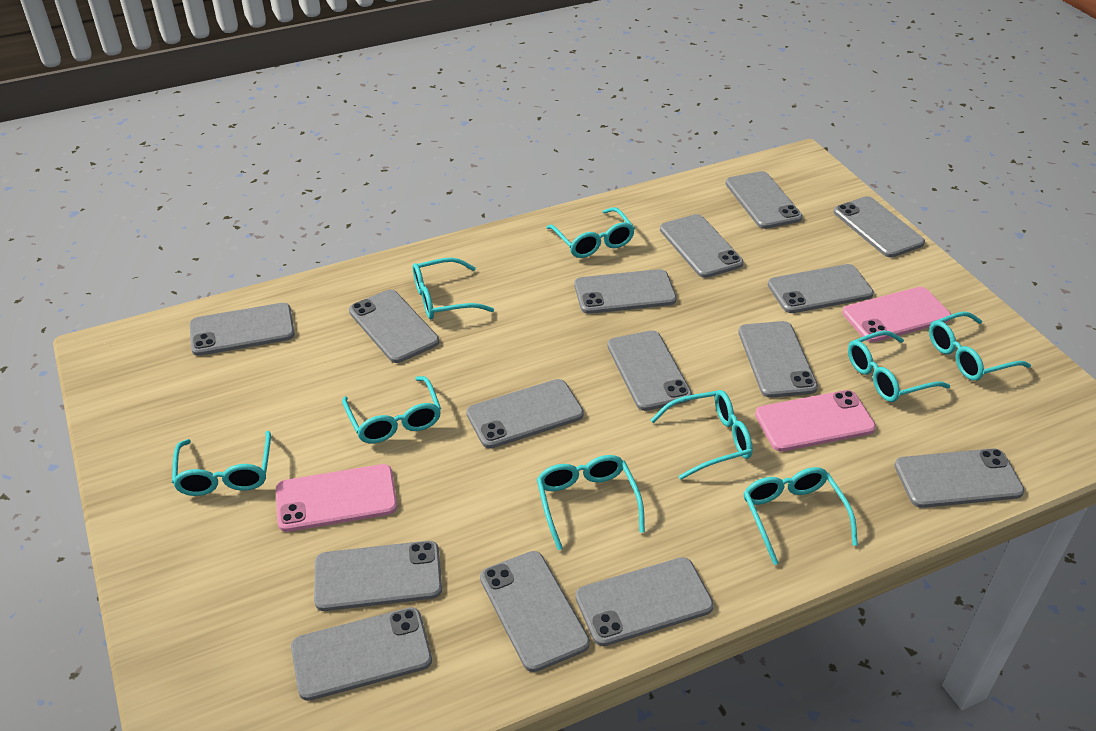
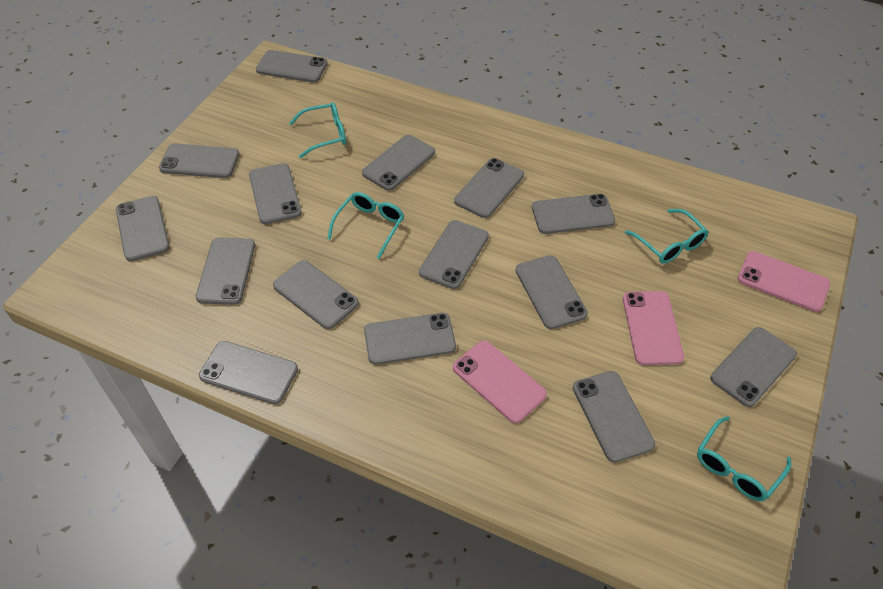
turquoise glasses: 9 -> 4

